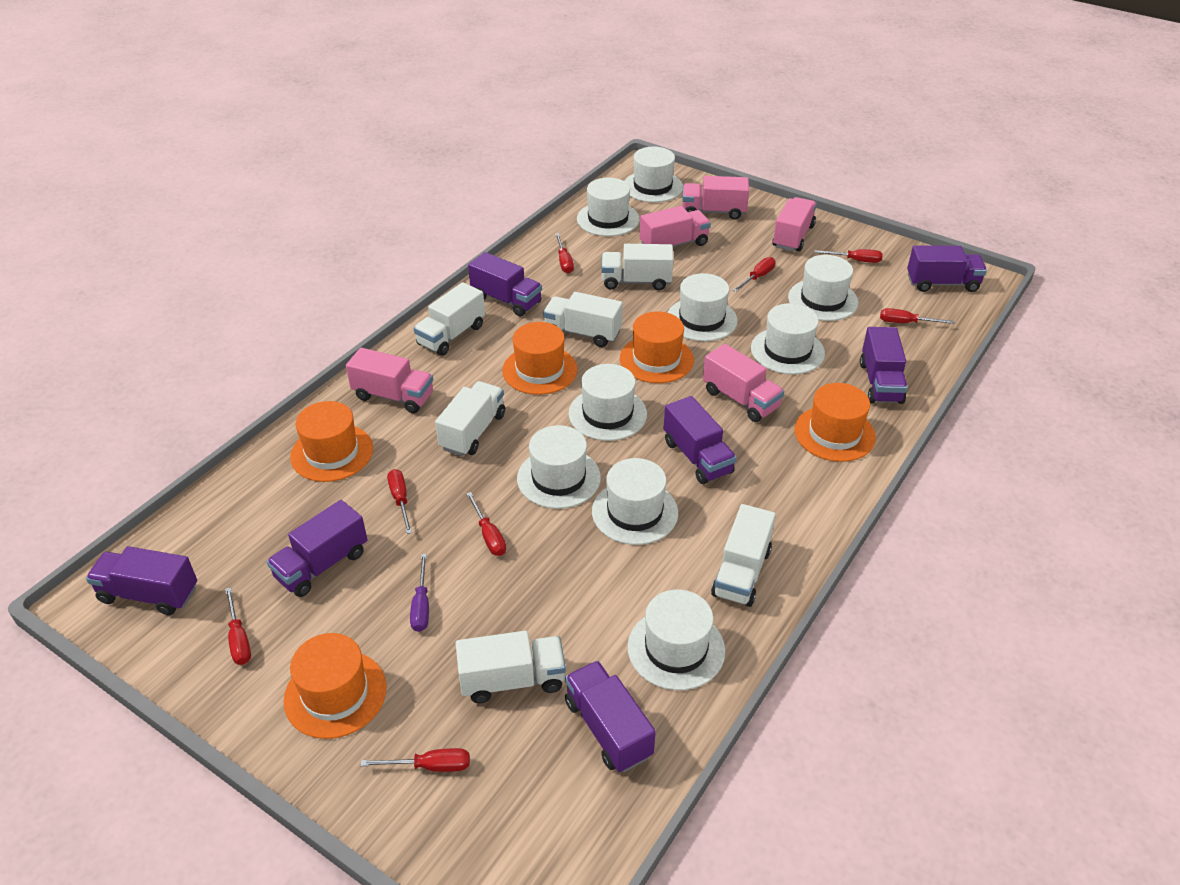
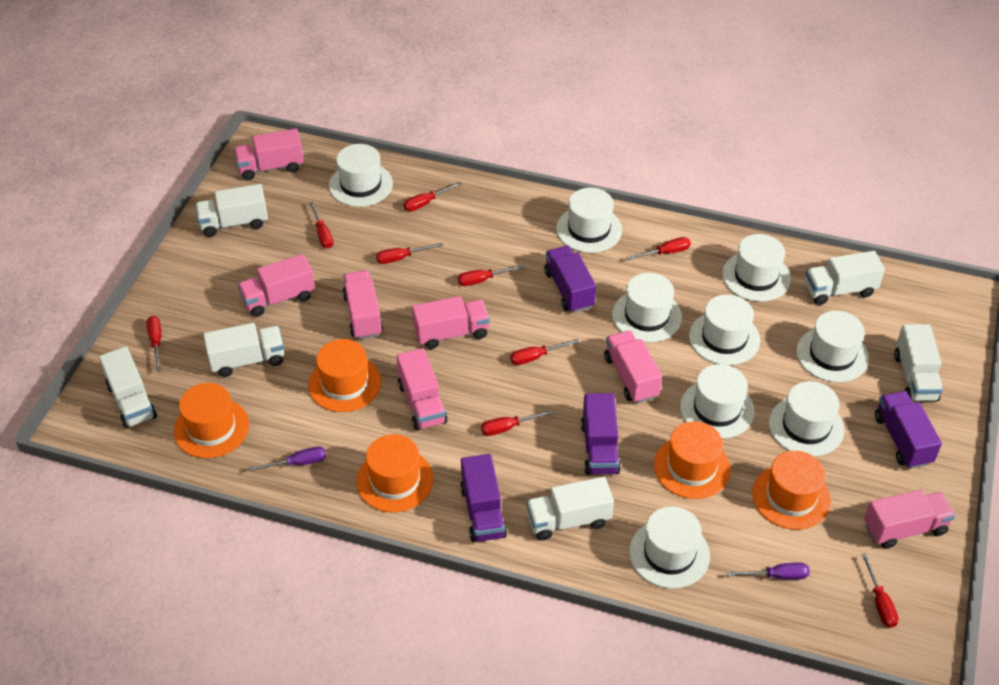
pink truck: 5 -> 7
purple screwdriver: 1 -> 2
purple truck: 7 -> 4
red screwdriver: 8 -> 9

